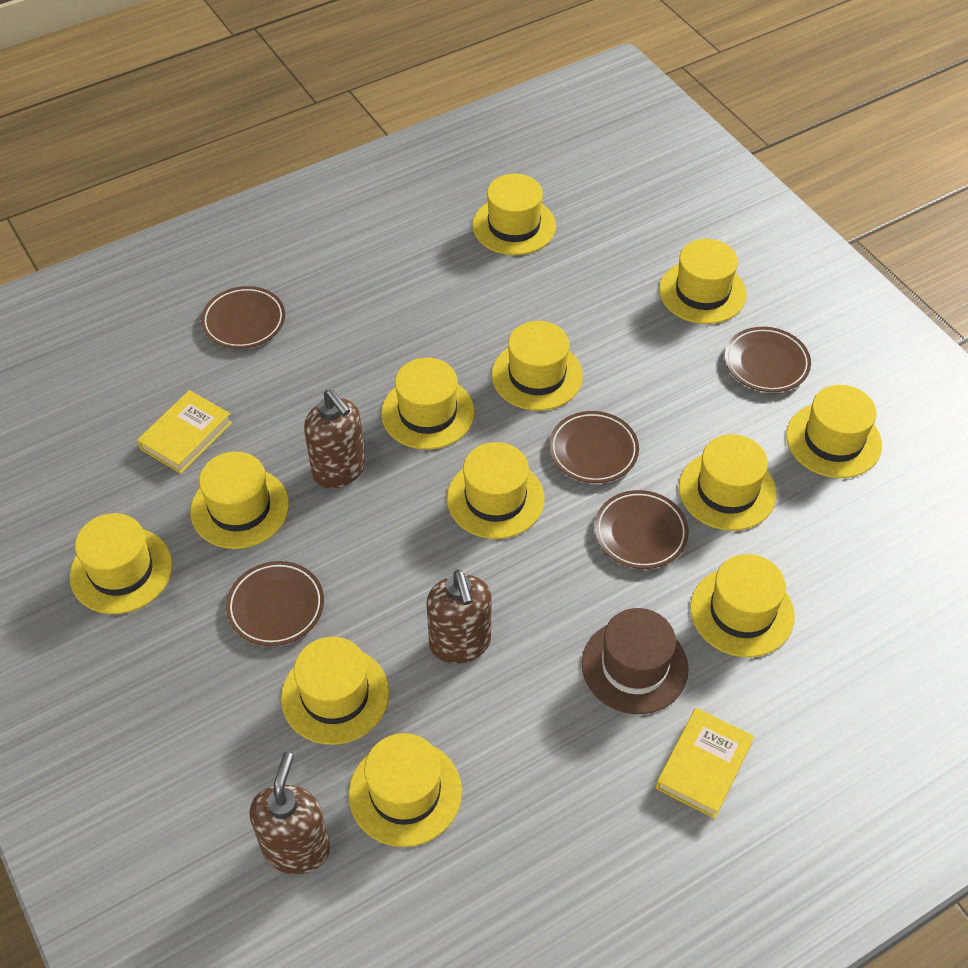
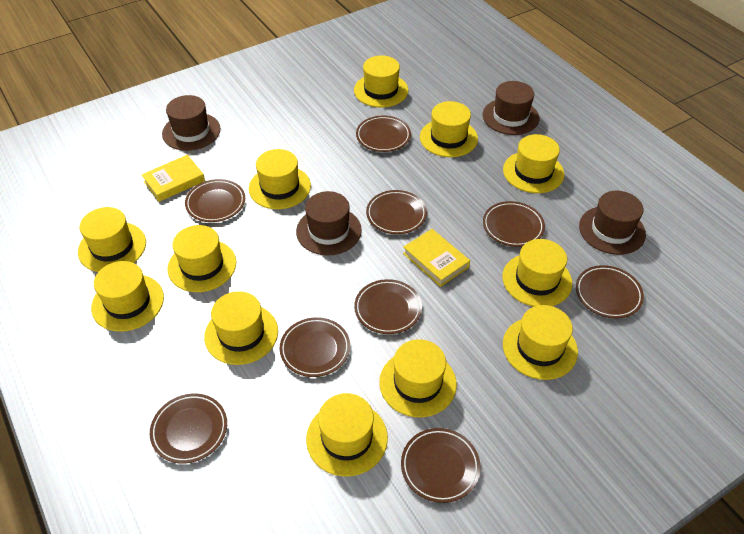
brown hat: 1 -> 4
brown plate: 5 -> 9
brown soap dispenser: 3 -> 0

